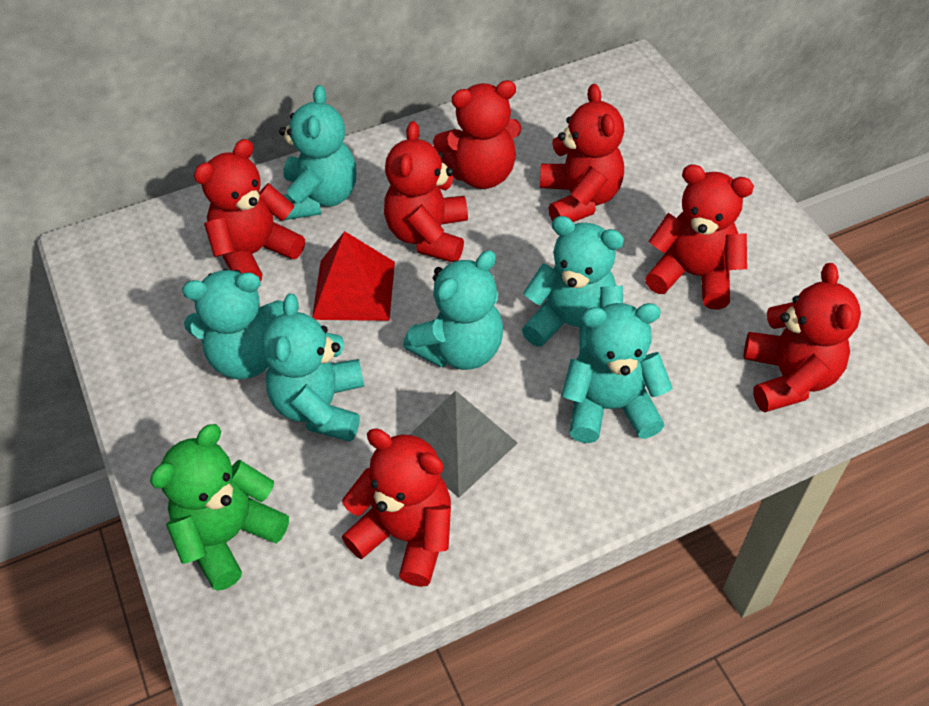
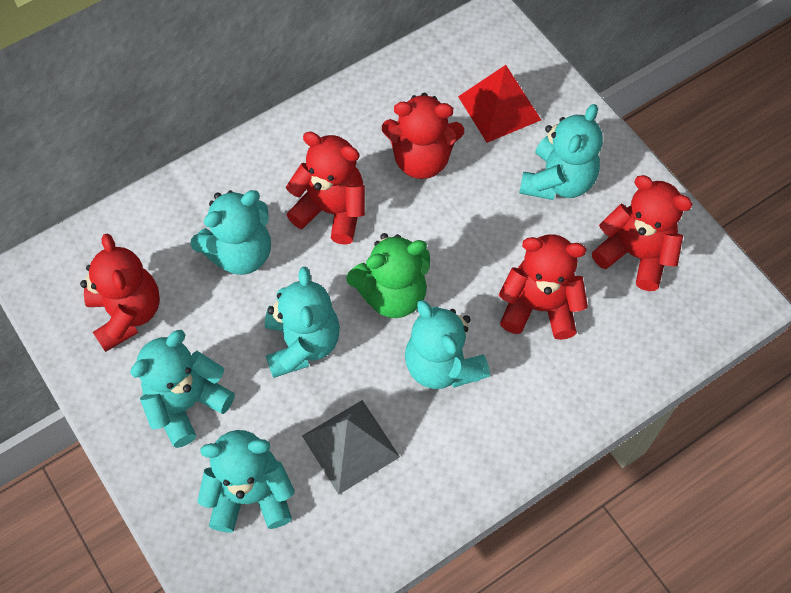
red teddy bear: 7 -> 5

